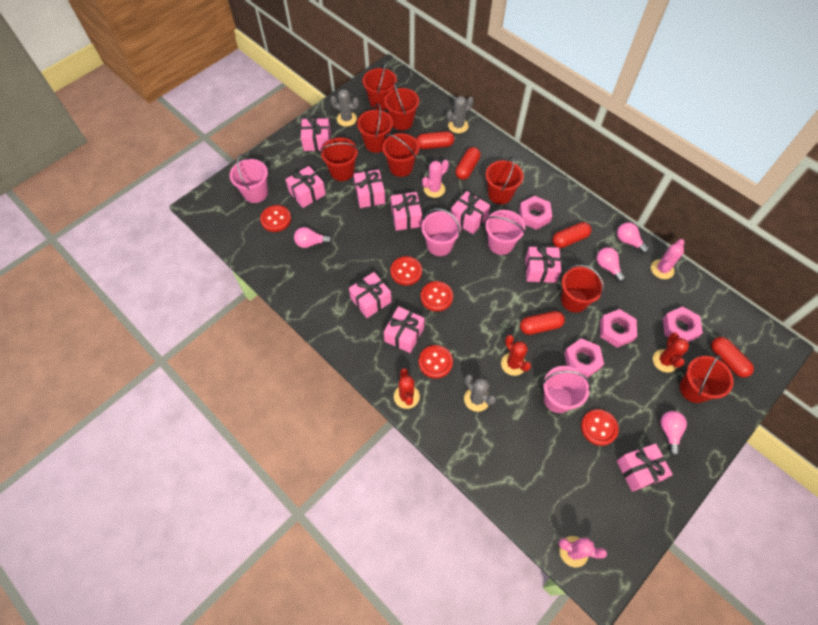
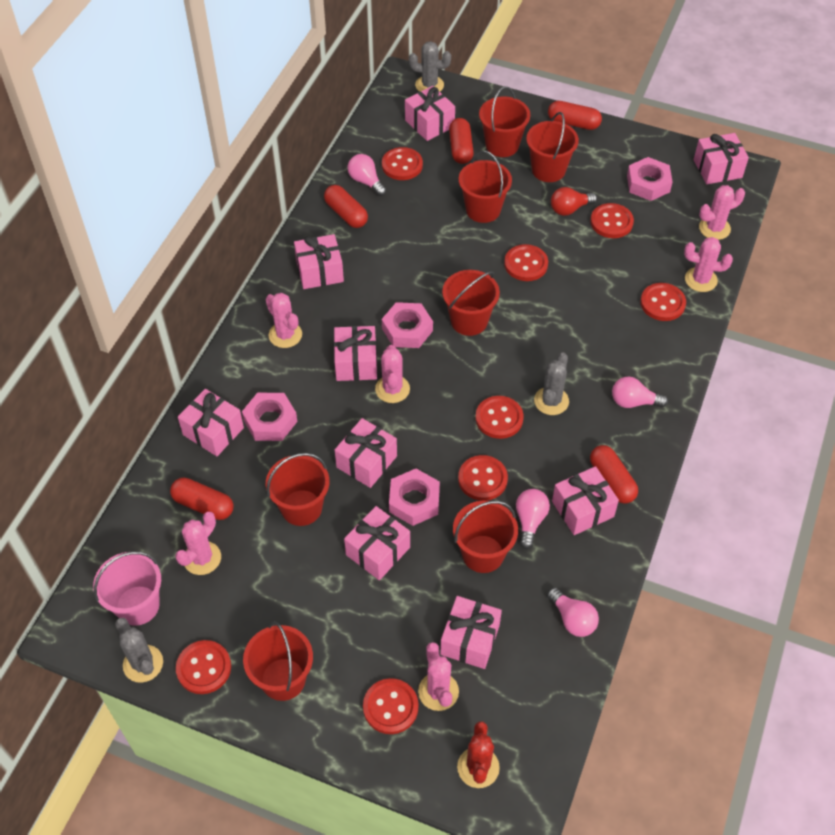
pink bucket: 4 -> 1
pink cactus: 3 -> 6
red bucket: 8 -> 7
red button: 5 -> 8
red cactus: 3 -> 1
red light bulb: 0 -> 1

